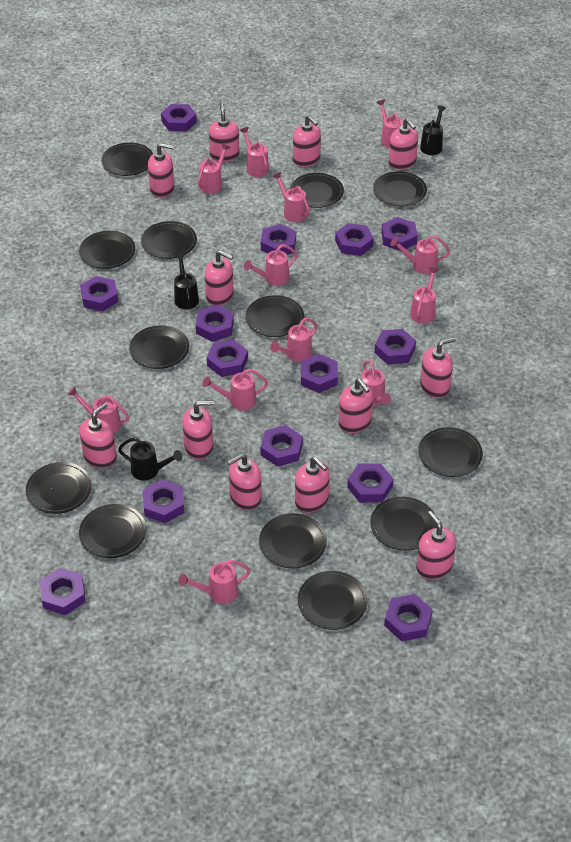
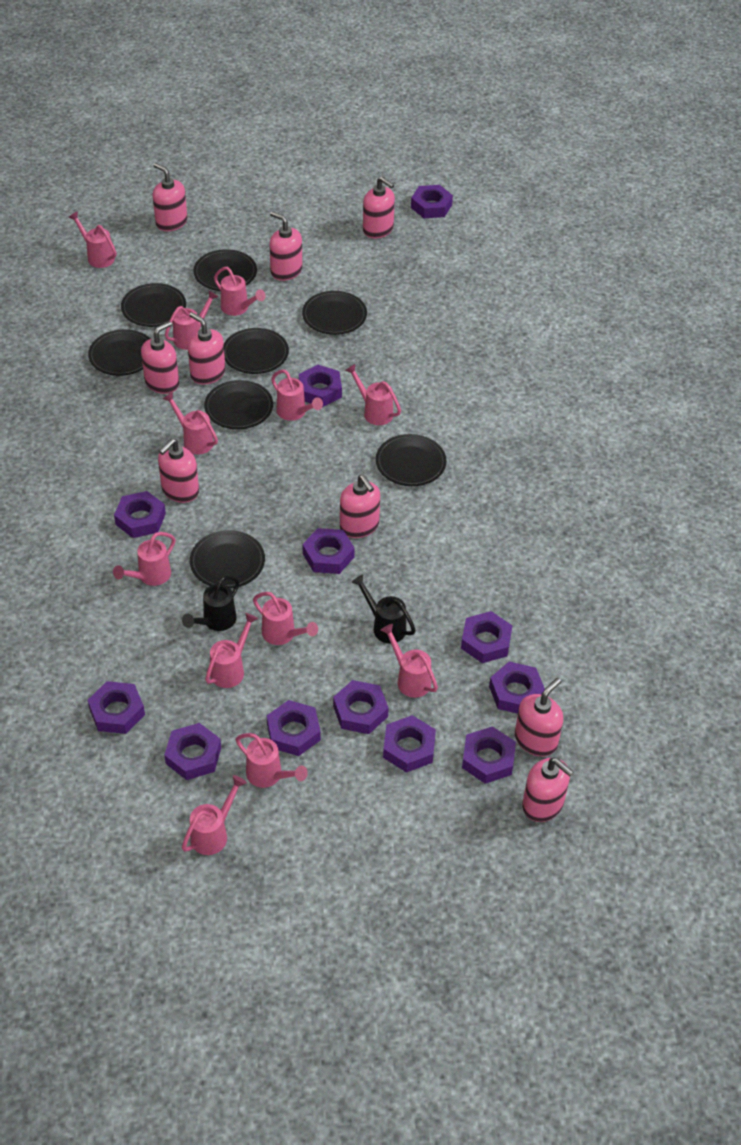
black plate: 13 -> 8
black watering can: 3 -> 2
pink soap dispenser: 12 -> 9
purple nut: 14 -> 12

